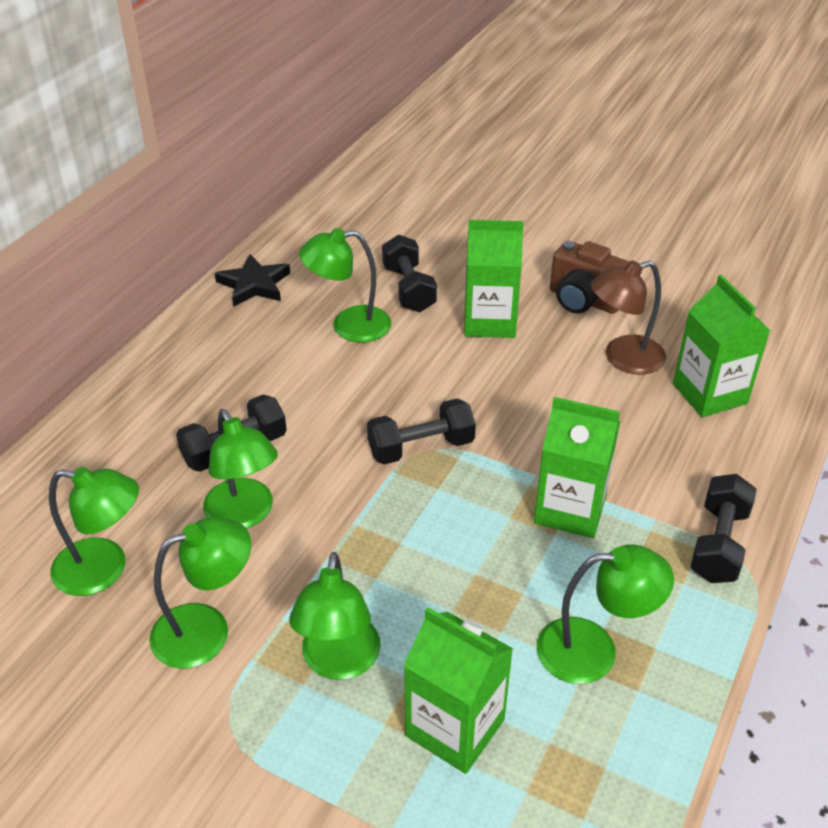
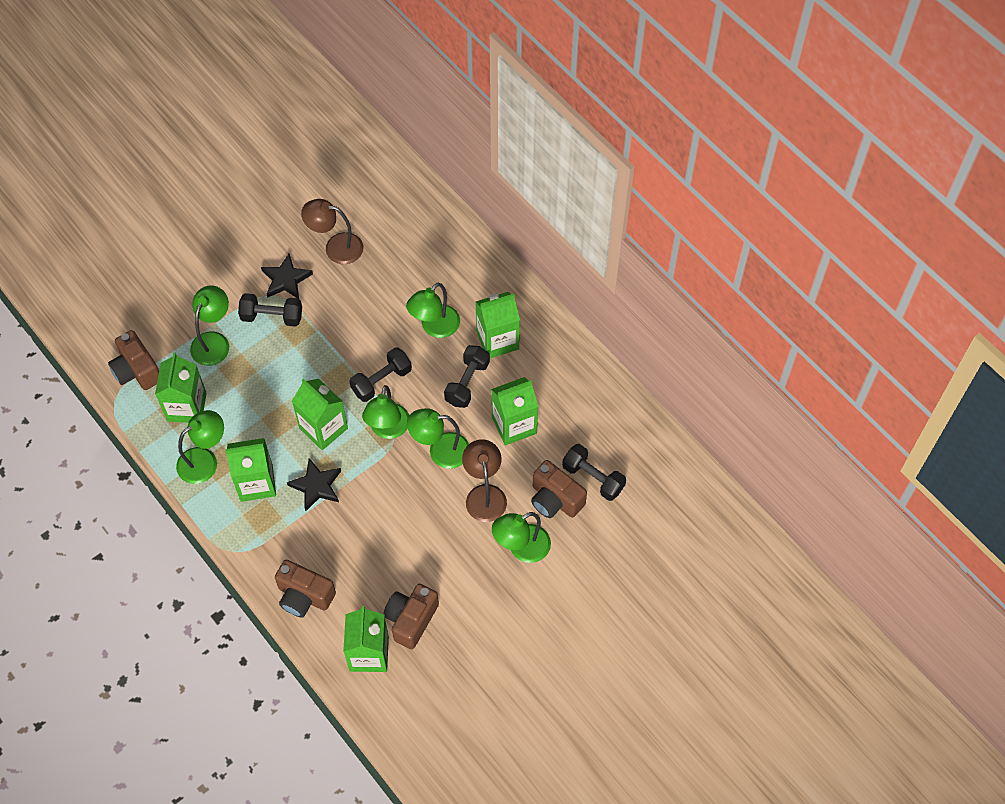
black star: 1 -> 2
brown camera: 1 -> 4
brown lamp: 1 -> 2
green carton: 4 -> 6

